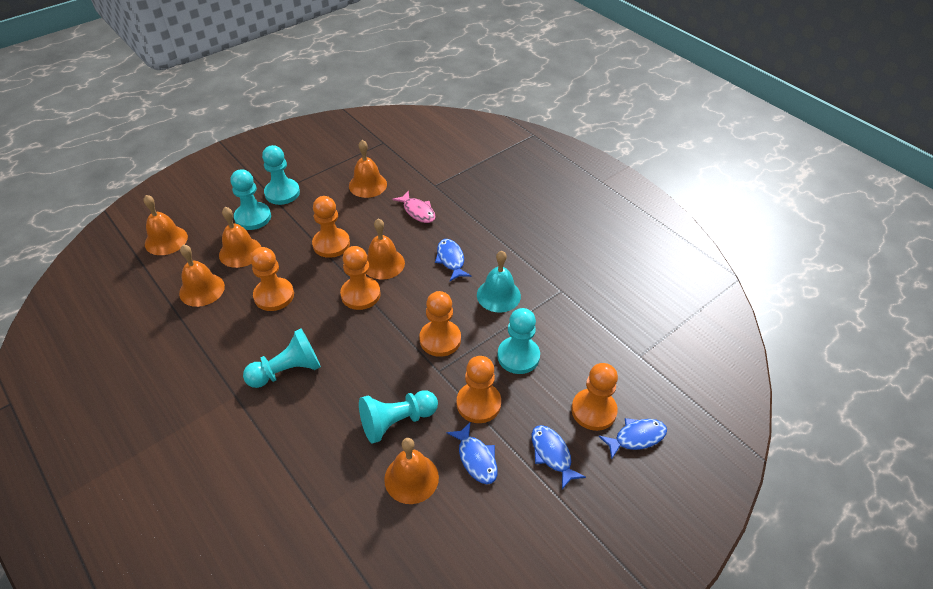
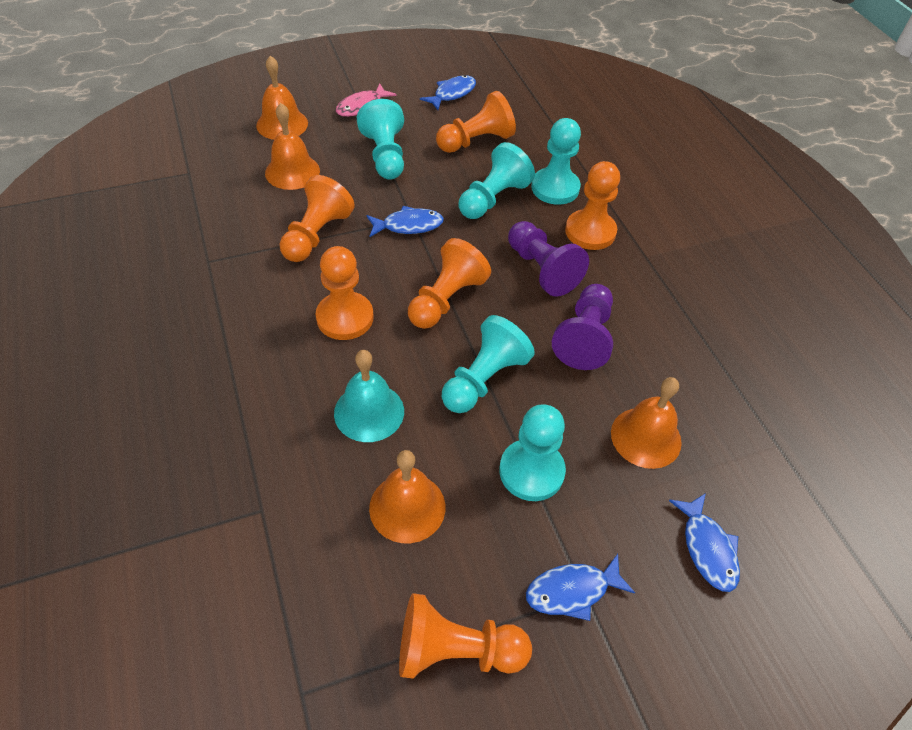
orange bell: 6 -> 4
purple pawn: 0 -> 2

